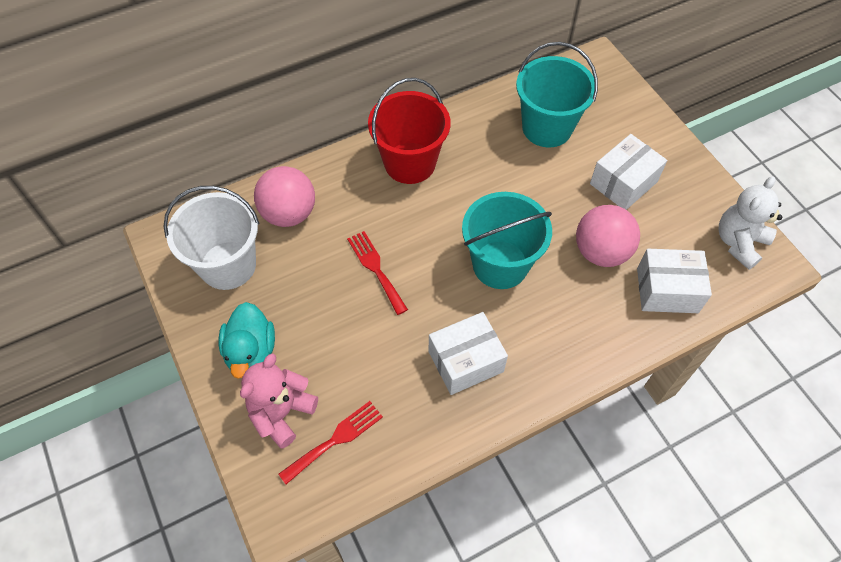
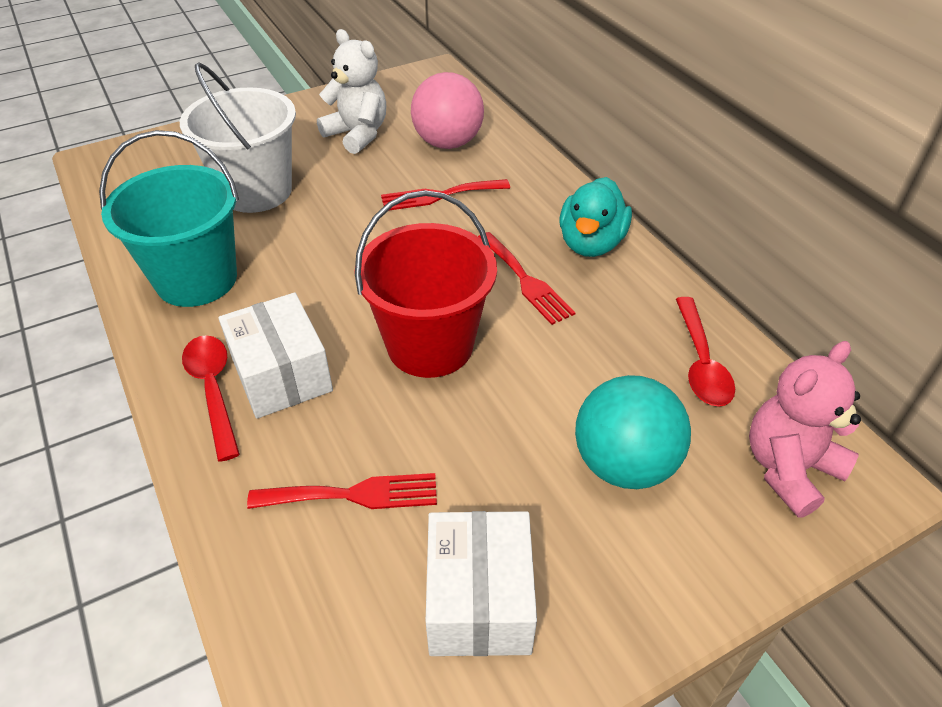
pink ball: 2 -> 1
red fork: 2 -> 3
red spoon: 0 -> 2
turquoise ball: 0 -> 1
turquoise bucket: 2 -> 1
white box: 3 -> 2

